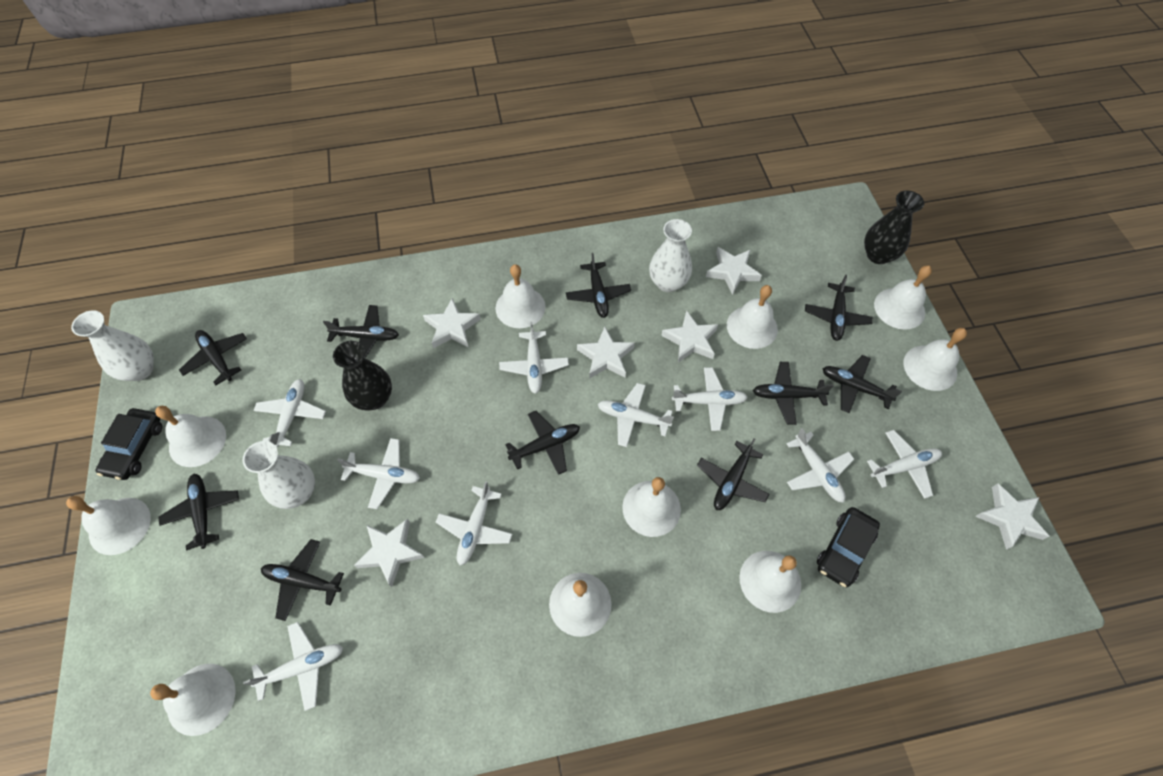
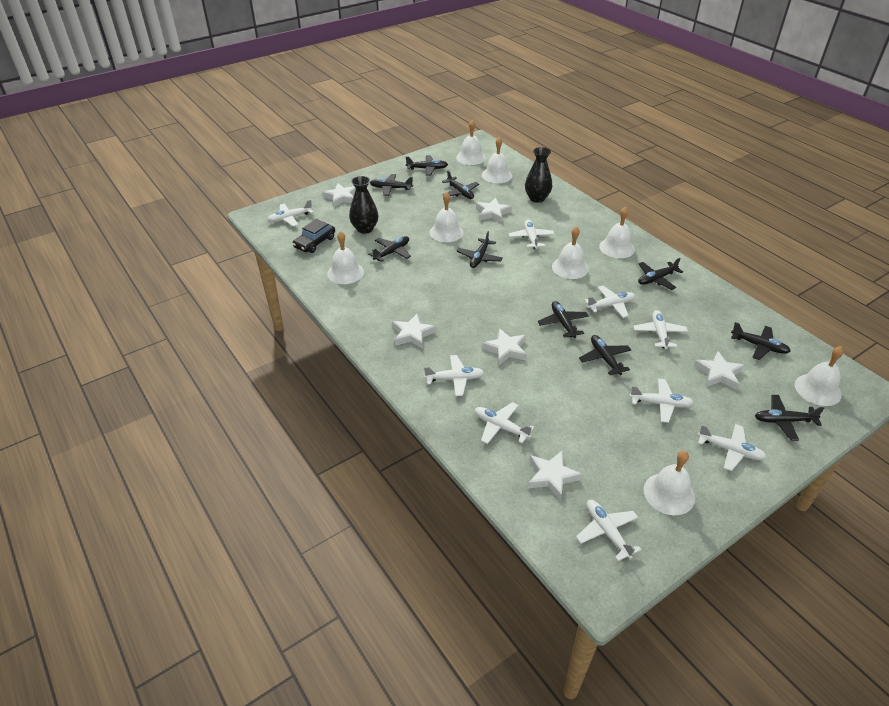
black car: 2 -> 1
white bell: 10 -> 8
white vase: 3 -> 0

